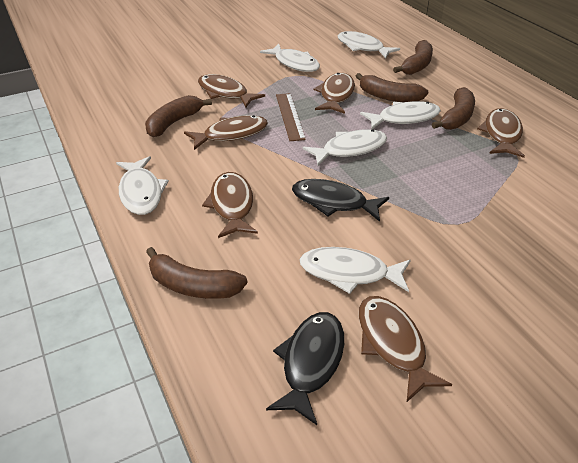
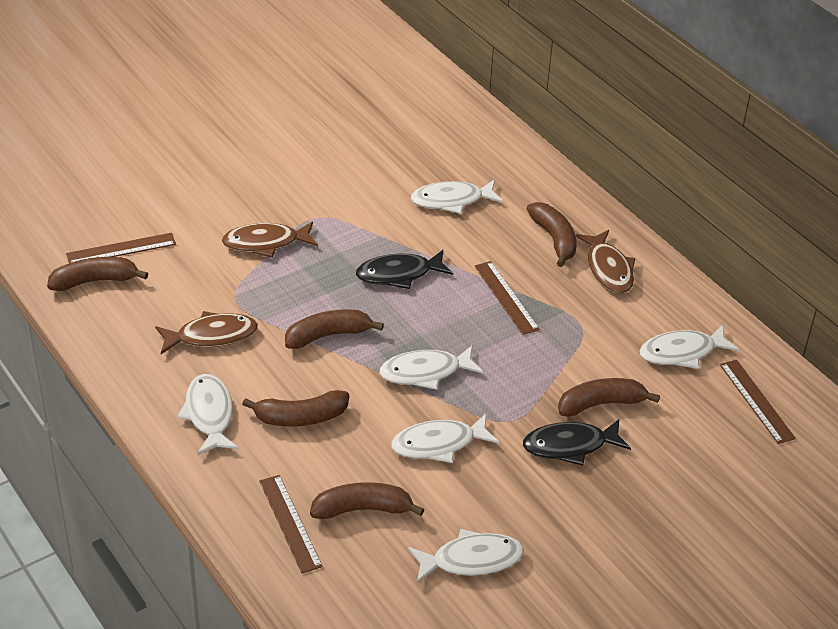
brown banana: 5 -> 6
brown fish: 6 -> 3
brown ruler: 1 -> 4

